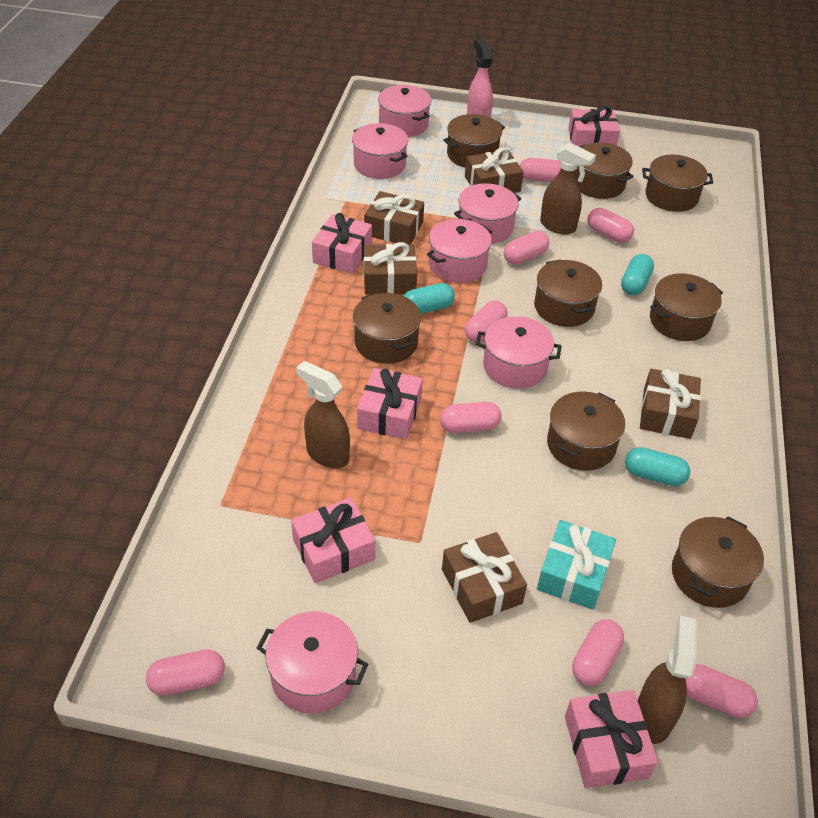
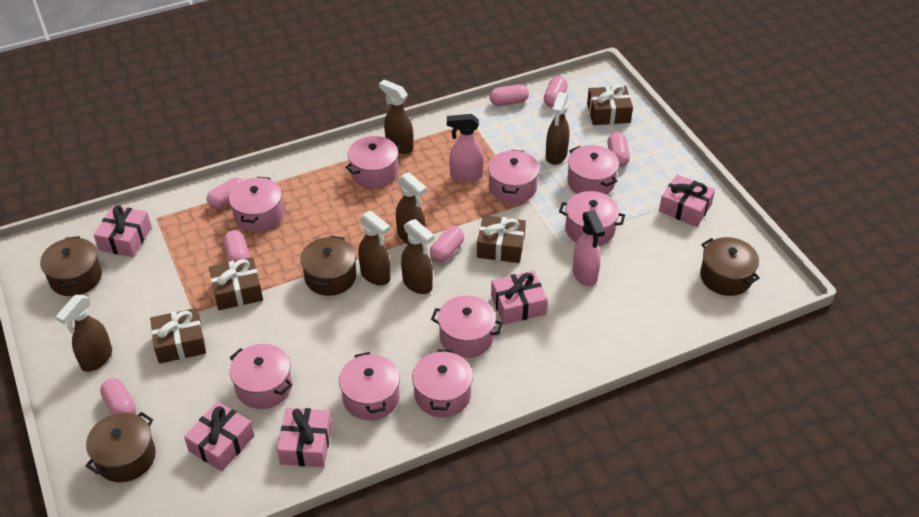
brown gift: 5 -> 4
brown pot: 8 -> 4
brown spray bottle: 3 -> 6
pink capsule: 8 -> 7
pink pot: 6 -> 9
pink spray bottle: 1 -> 2
turquoise capsule: 3 -> 0
turquoise gift: 1 -> 0

